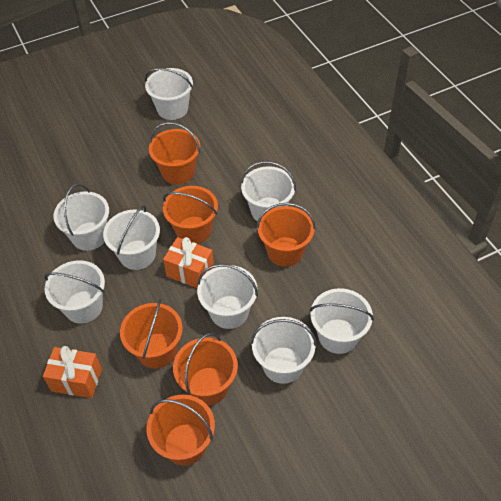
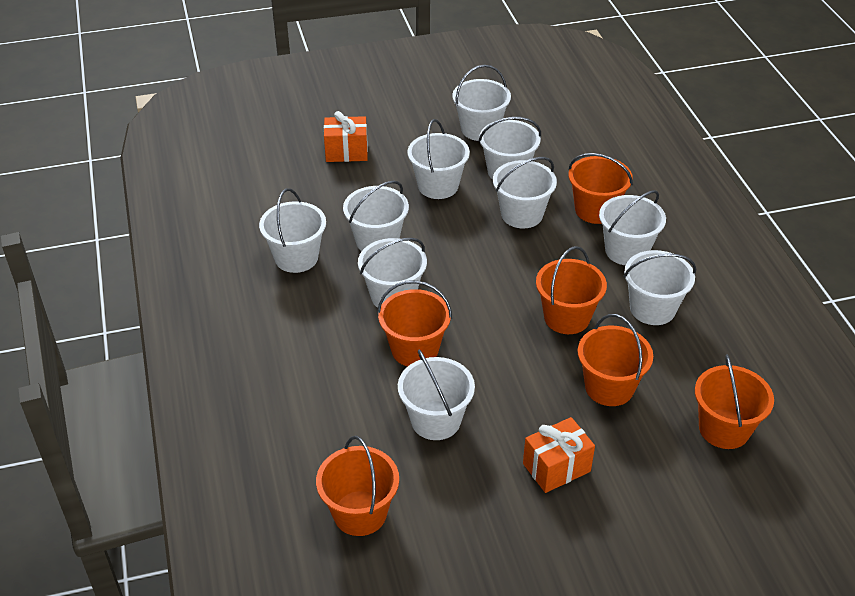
white bucket: 8 -> 10

